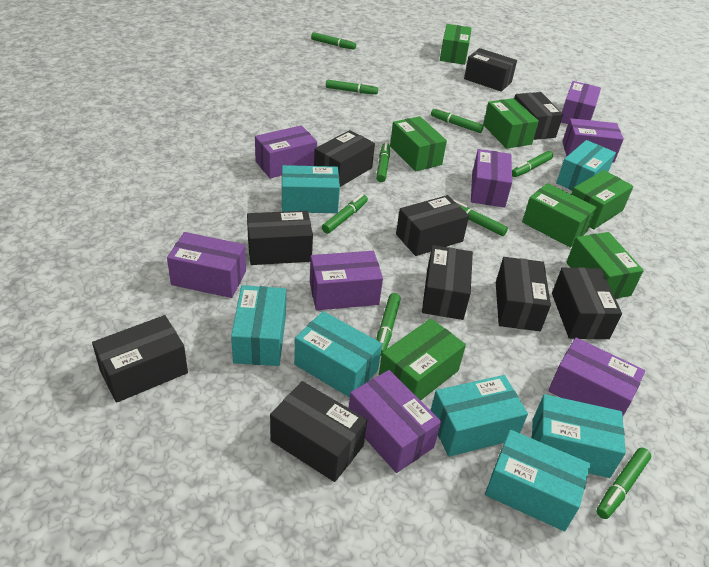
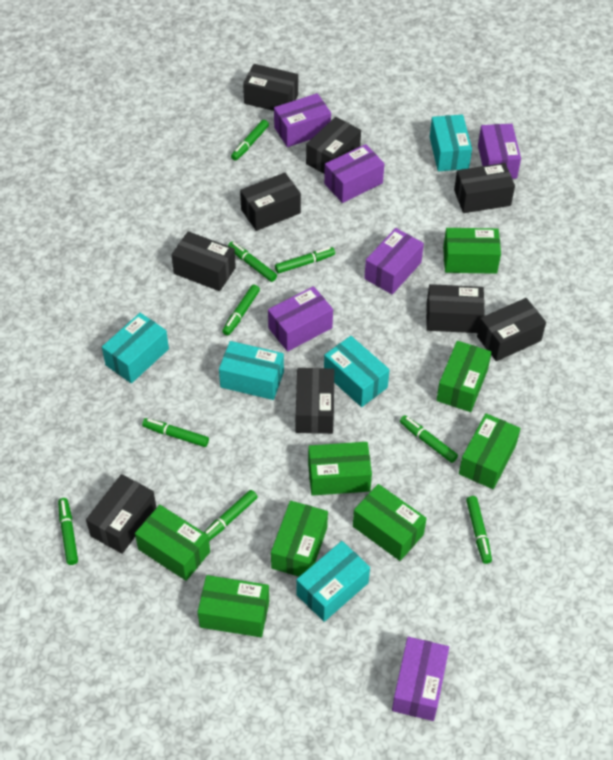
black box: 10 -> 9
green box: 7 -> 8
purple box: 8 -> 6
turquoise box: 7 -> 5

